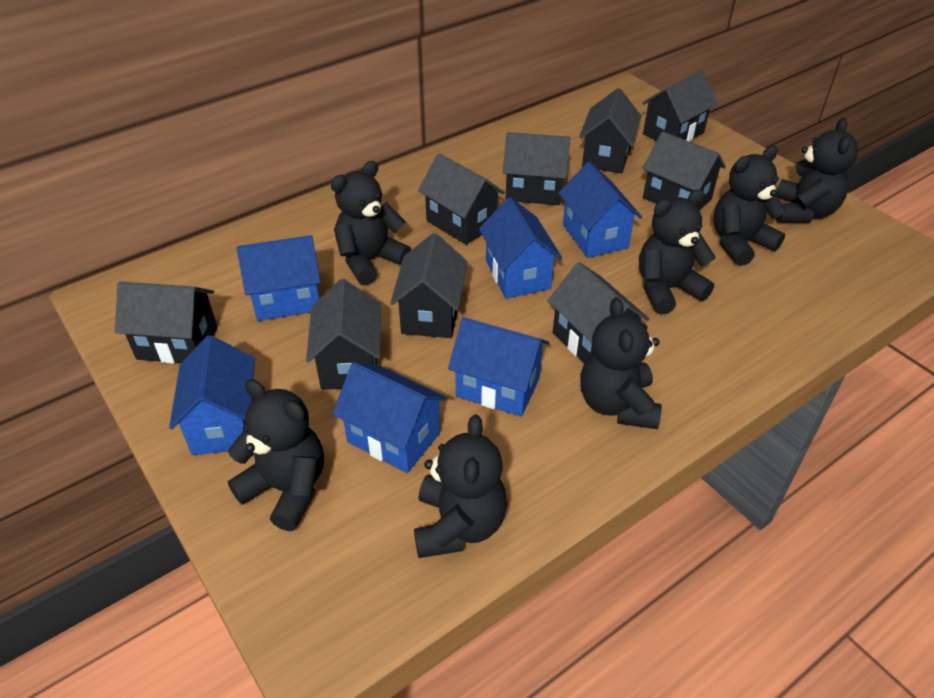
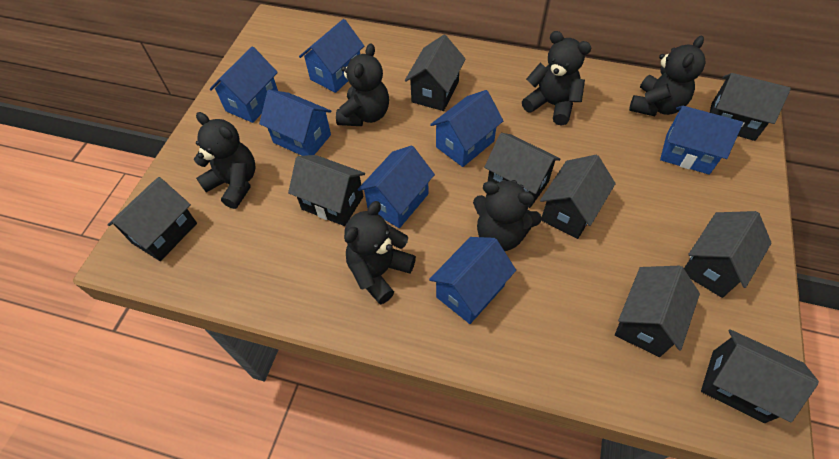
black teddy bear: 7 -> 6
blue house: 6 -> 7

